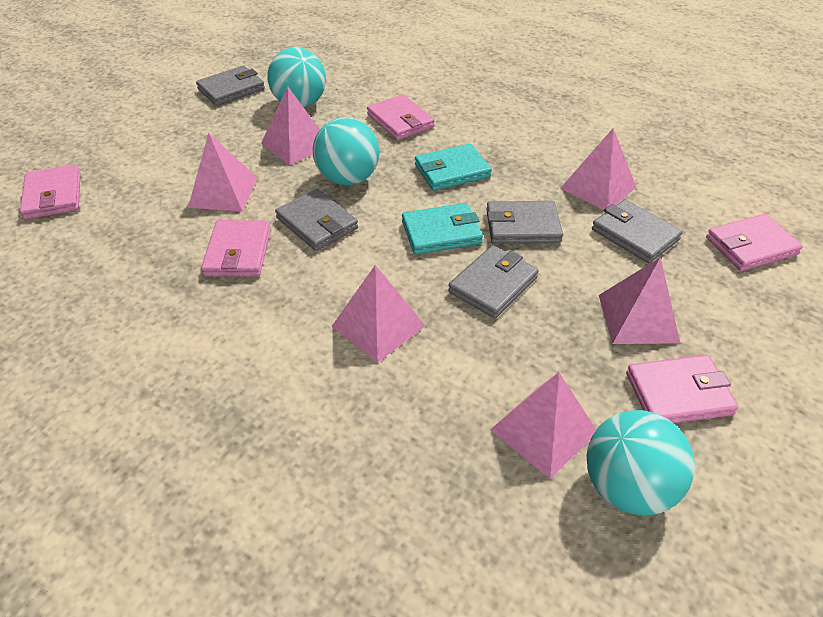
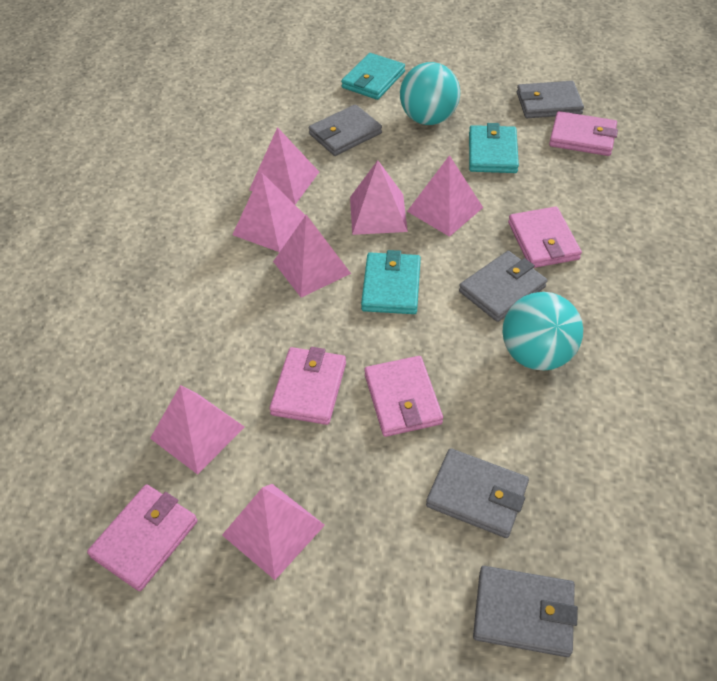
pink pyramid: 6 -> 7
turquoise ball: 3 -> 2
turquoise wallet: 2 -> 3

